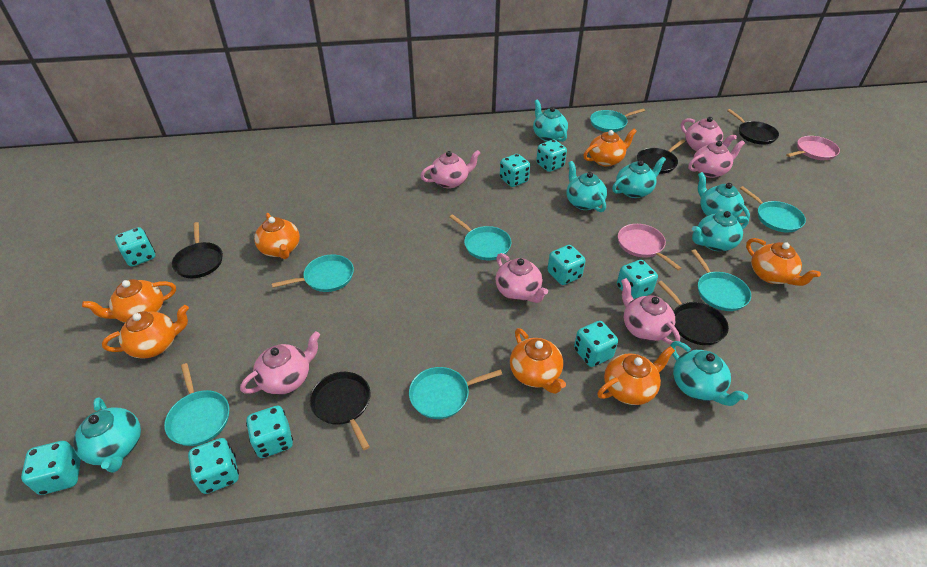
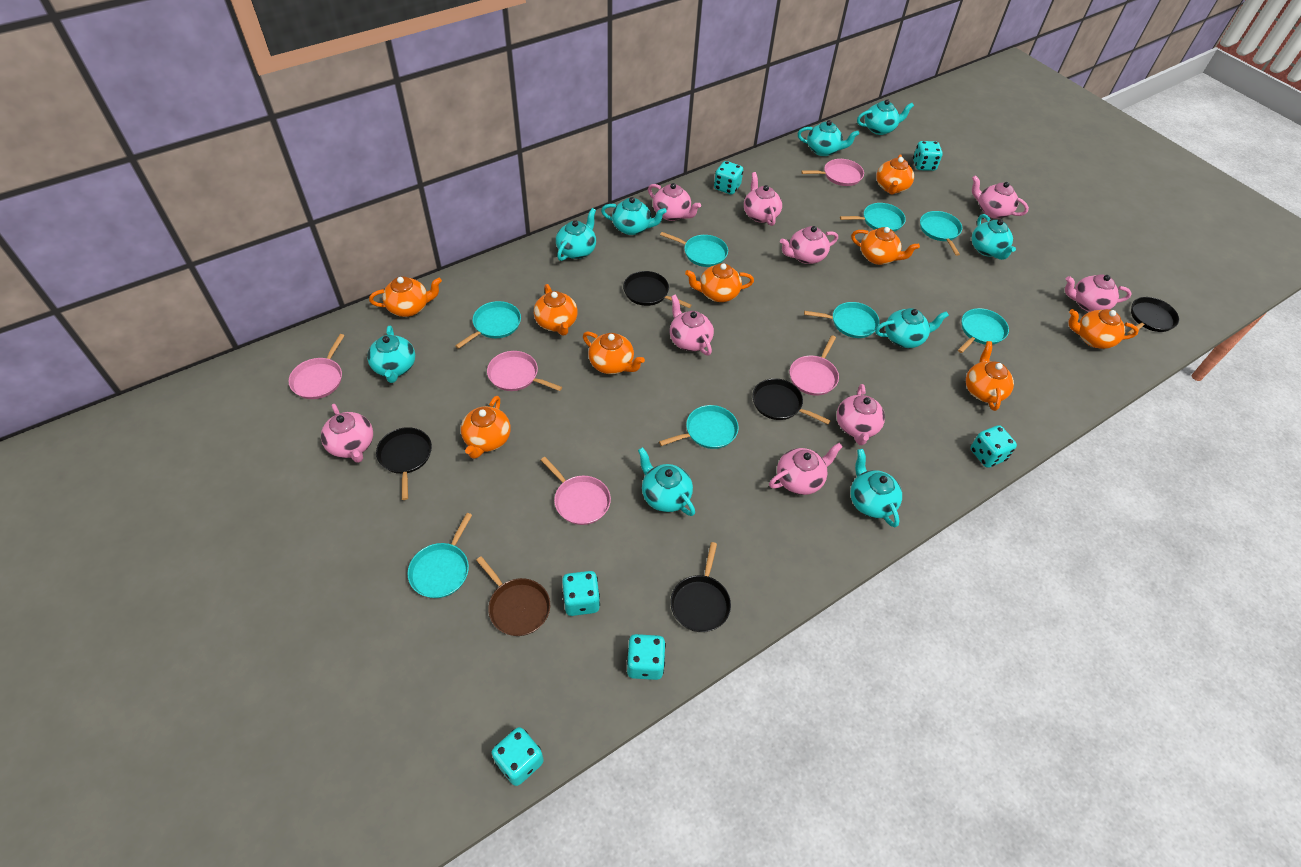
brown pan: 0 -> 1
orange teapot: 7 -> 9
pink pan: 2 -> 5
pink teapot: 6 -> 9
turquoise dice: 9 -> 6
turquoise pan: 7 -> 8
turquoise teapot: 7 -> 9

